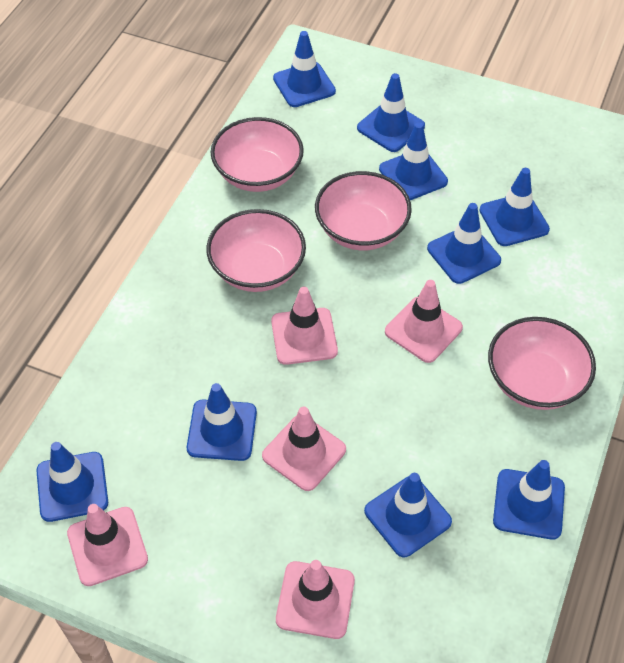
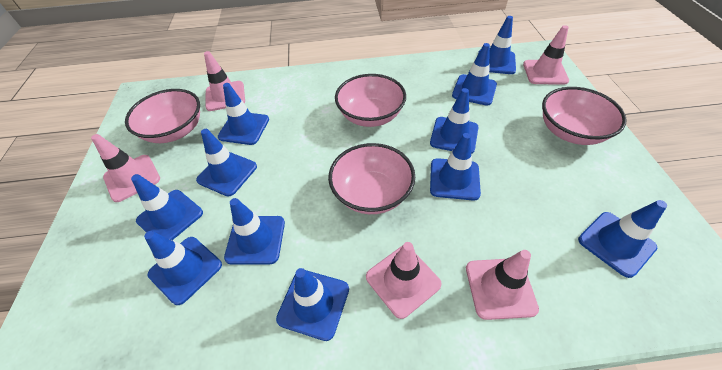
blue traffic cone: 9 -> 11

